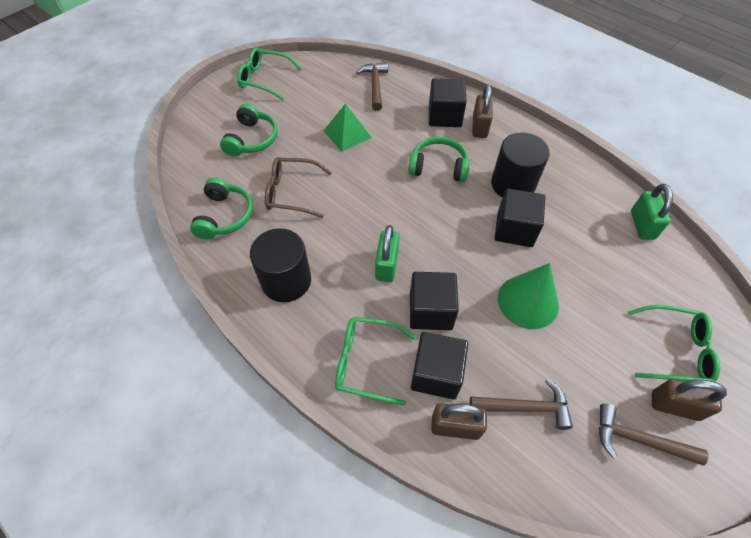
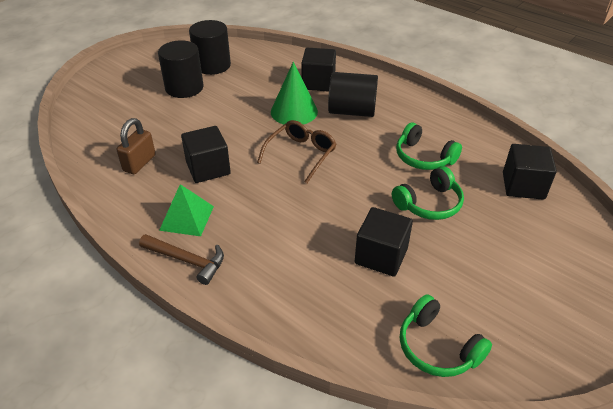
black cylinder: 2 -> 3
brown hammer: 3 -> 1
brown padlock: 3 -> 1
green glasses: 3 -> 0
green padlock: 2 -> 0

